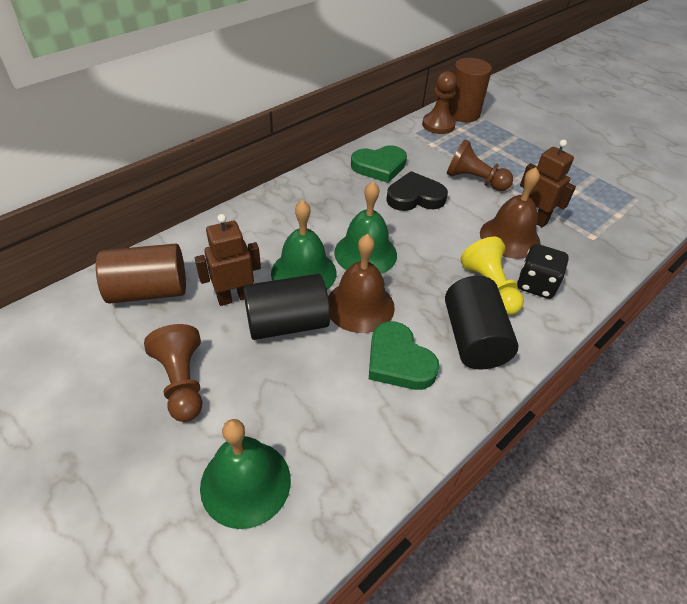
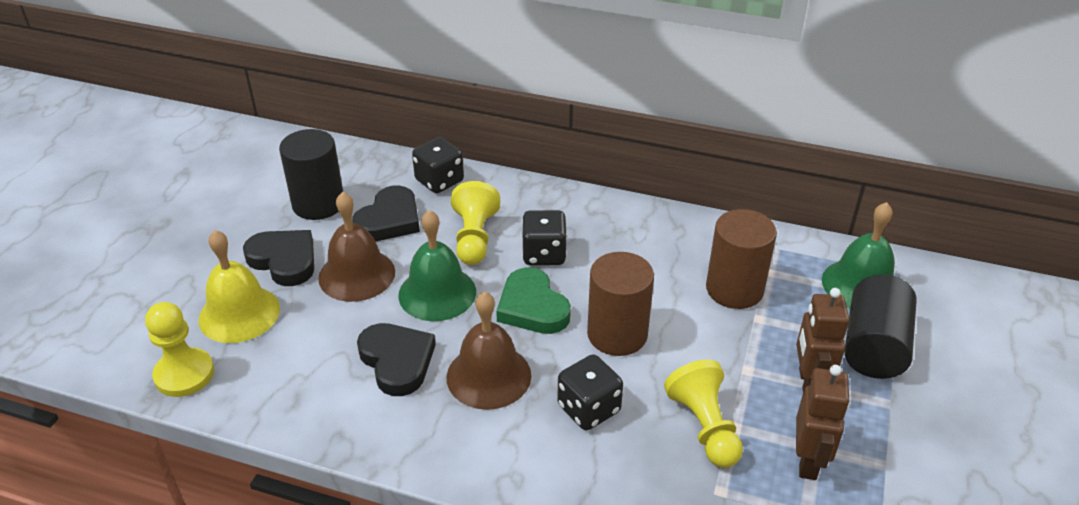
black dice: 1 -> 3
black heart: 1 -> 3
brown pawn: 3 -> 0
green bell: 3 -> 2
green heart: 2 -> 1
yellow bell: 0 -> 1
yellow pawn: 1 -> 3

